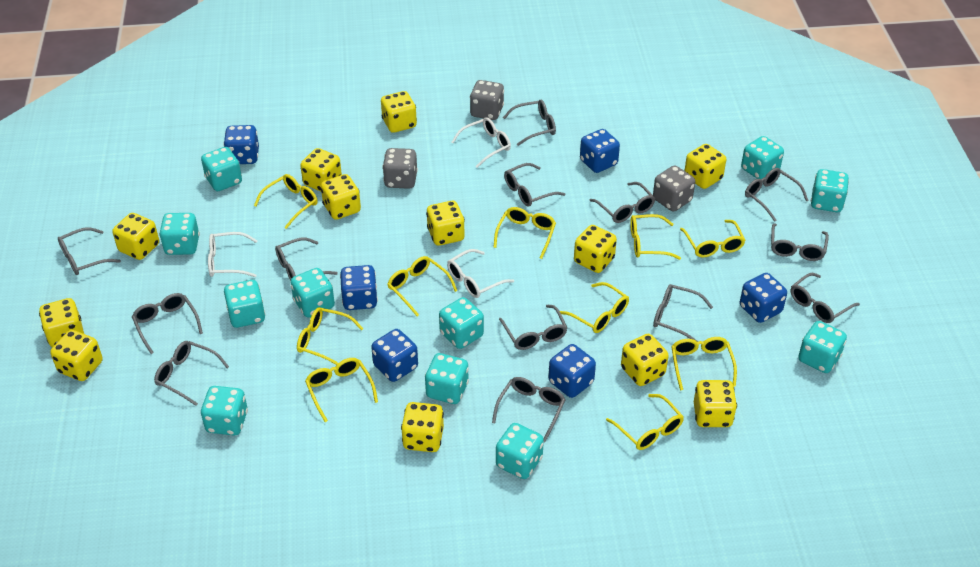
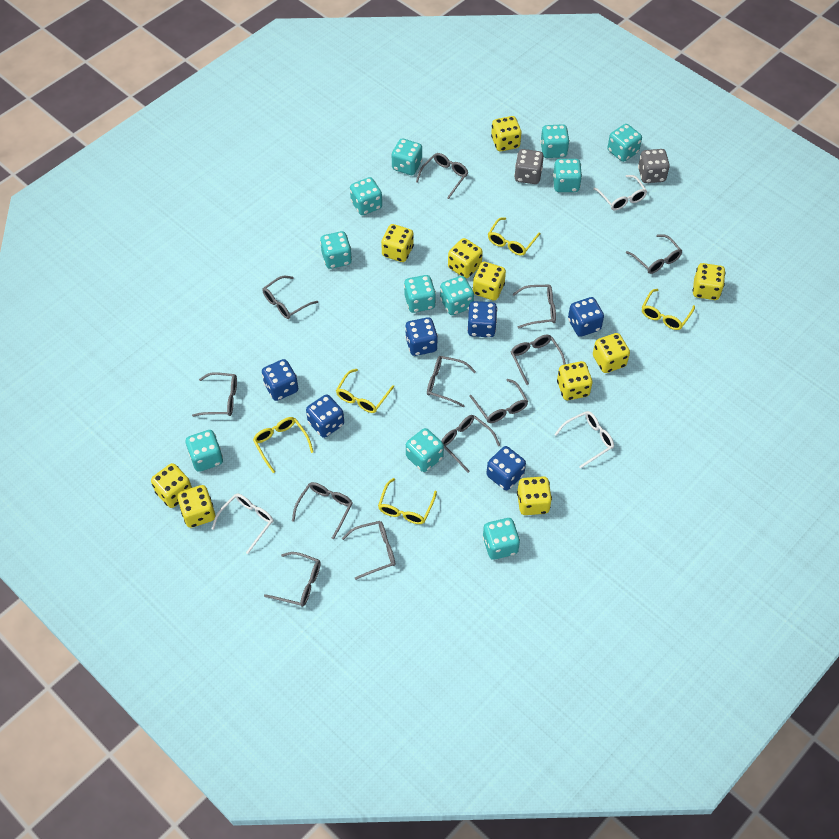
grey dice: 3 -> 2
grey glasses: 13 -> 12
yellow dice: 12 -> 10
yellow glasses: 10 -> 5

